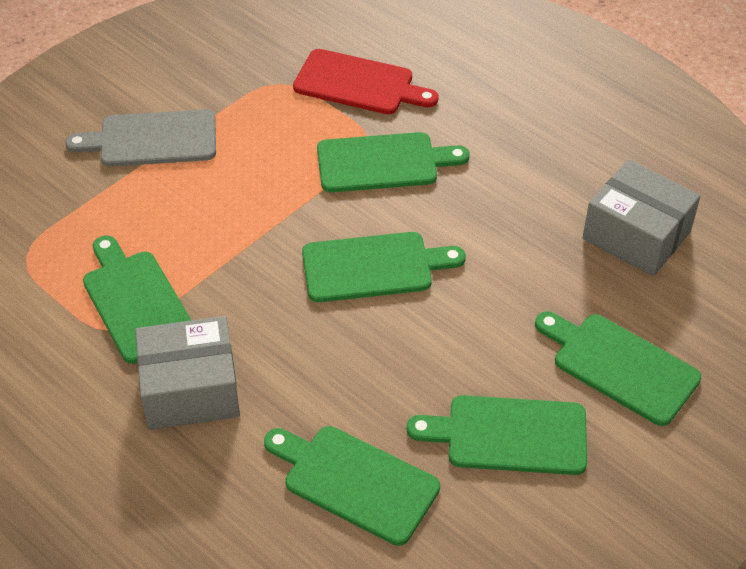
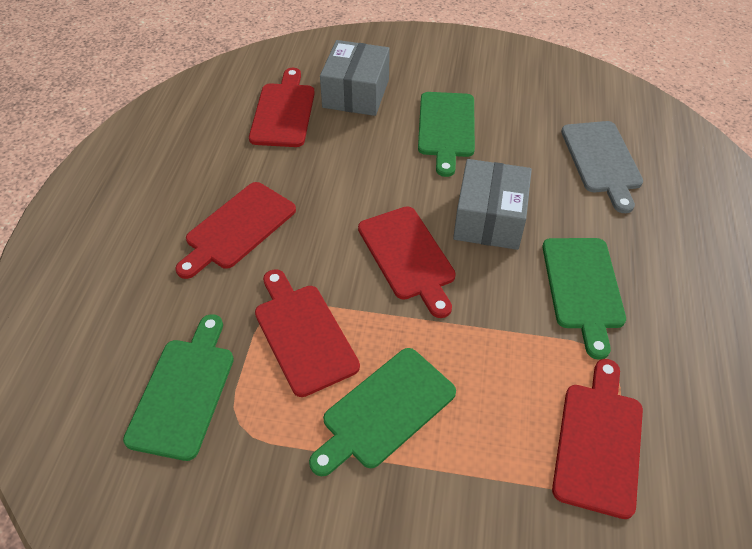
green cutting board: 6 -> 4
red cutting board: 1 -> 5

